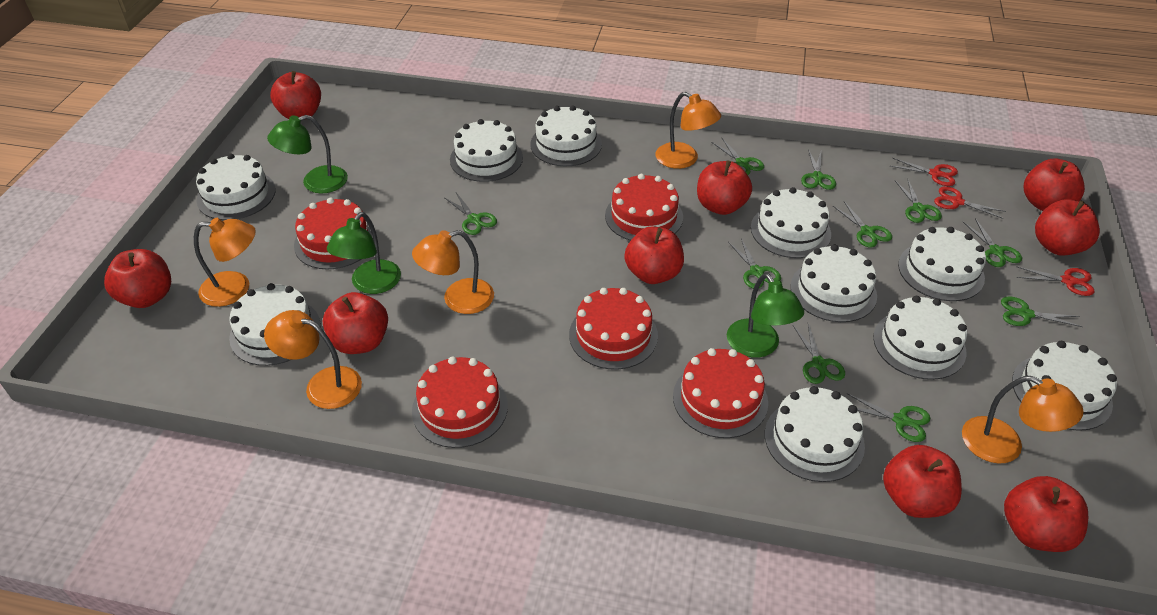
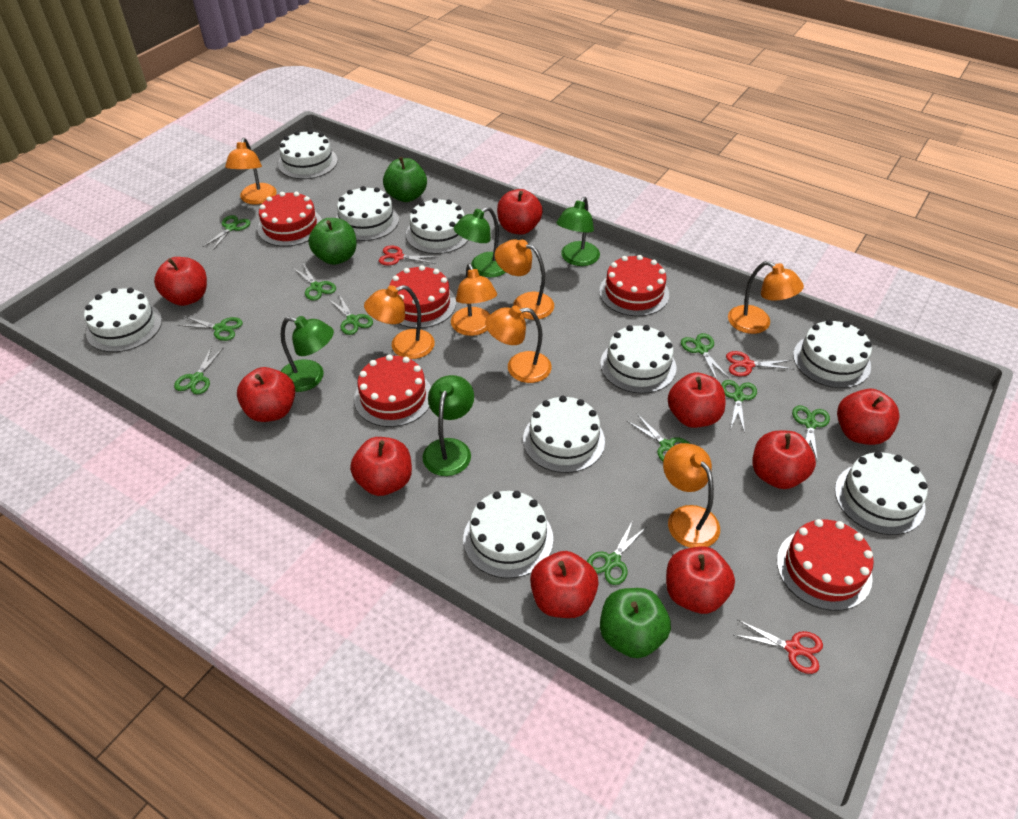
green apple: 0 -> 3
green lamp: 3 -> 4
orange lamp: 5 -> 7
white cake: 10 -> 9

